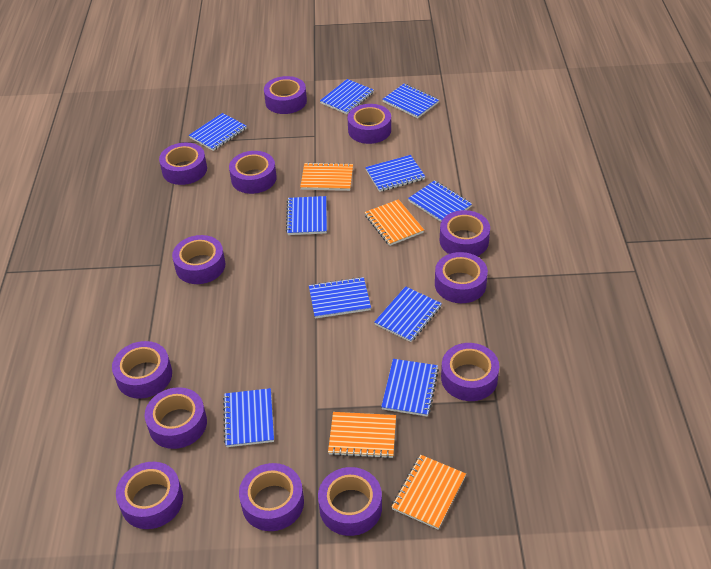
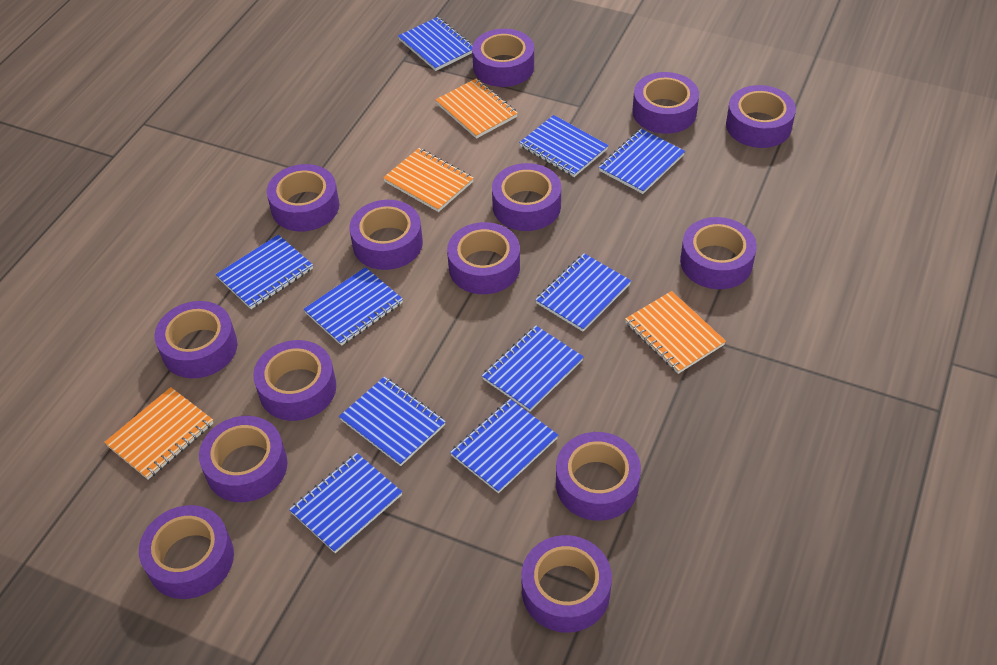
purple tape: 13 -> 14

